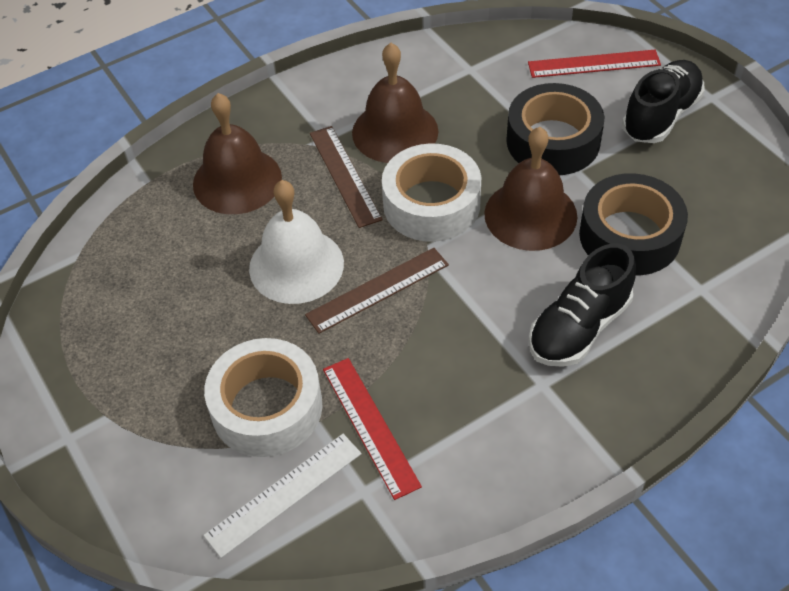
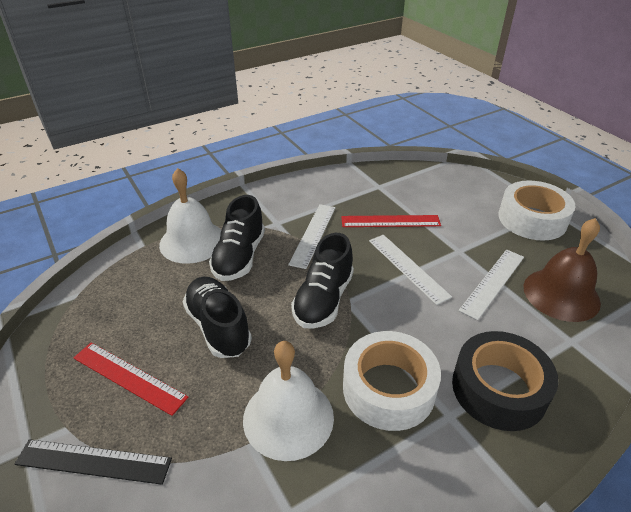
black ruler: 0 -> 1
black shoe: 2 -> 3
black tape: 2 -> 1
brown bell: 3 -> 1
brown ruler: 2 -> 0
white bell: 1 -> 2
white ruler: 1 -> 3

